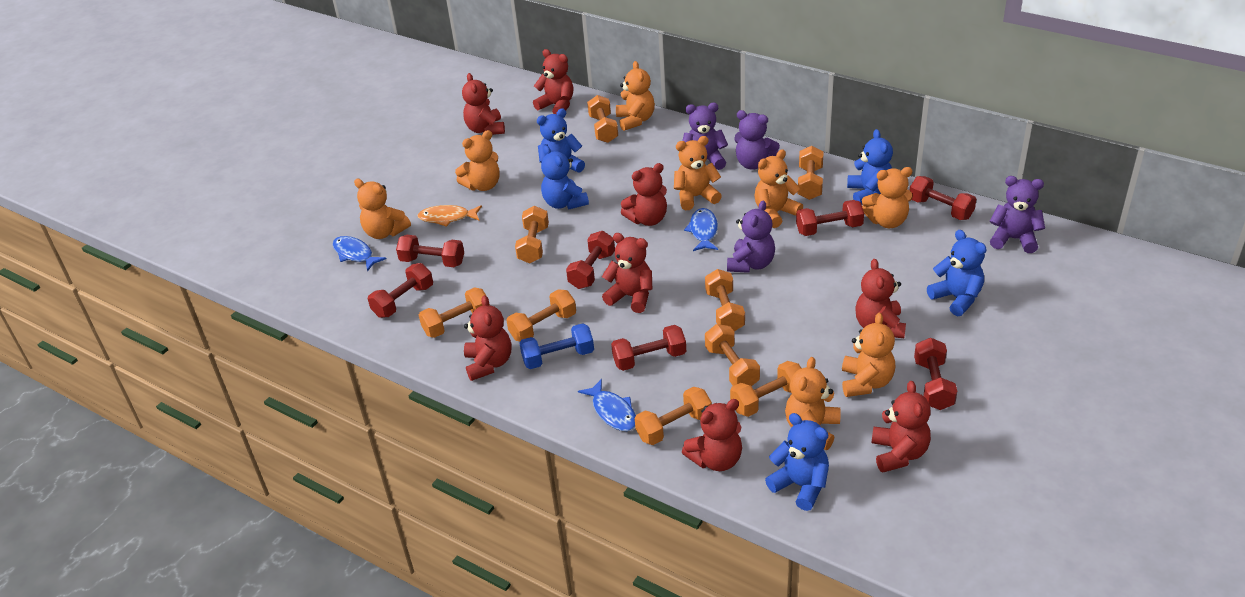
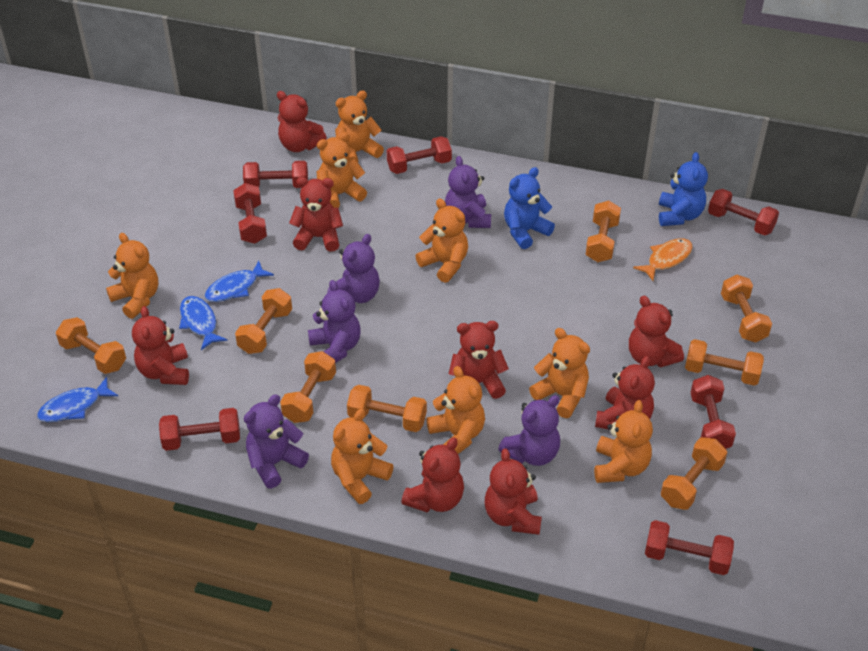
blue dumbbell: 1 -> 0
blue teddy bear: 5 -> 2
orange dumbbell: 9 -> 8
purple teddy bear: 4 -> 5

